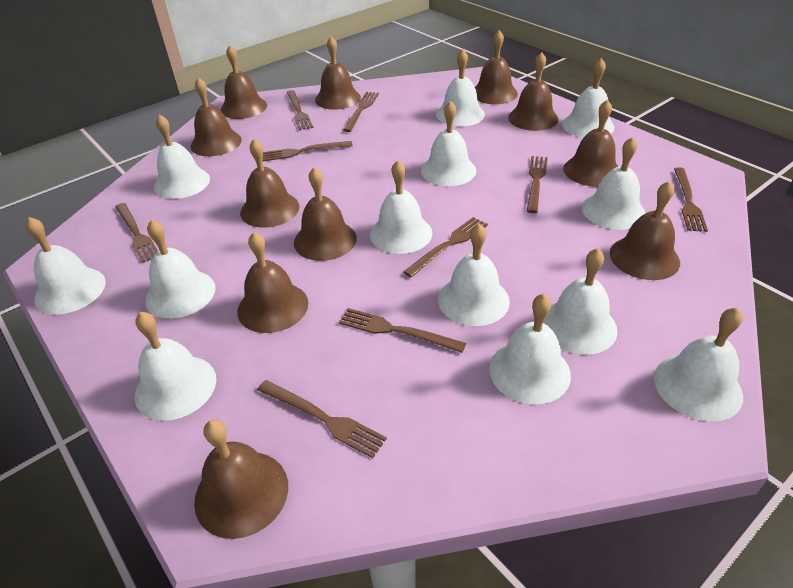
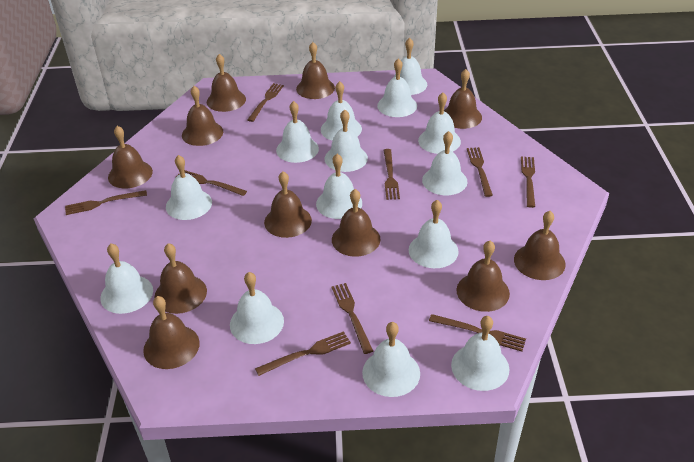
white bell: 13 -> 14

